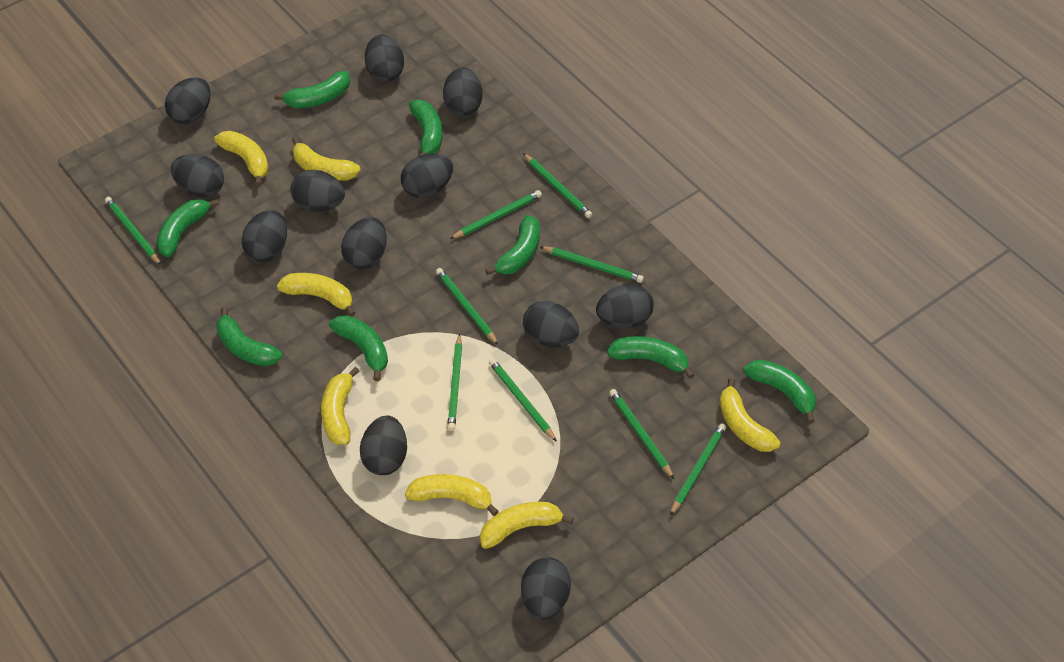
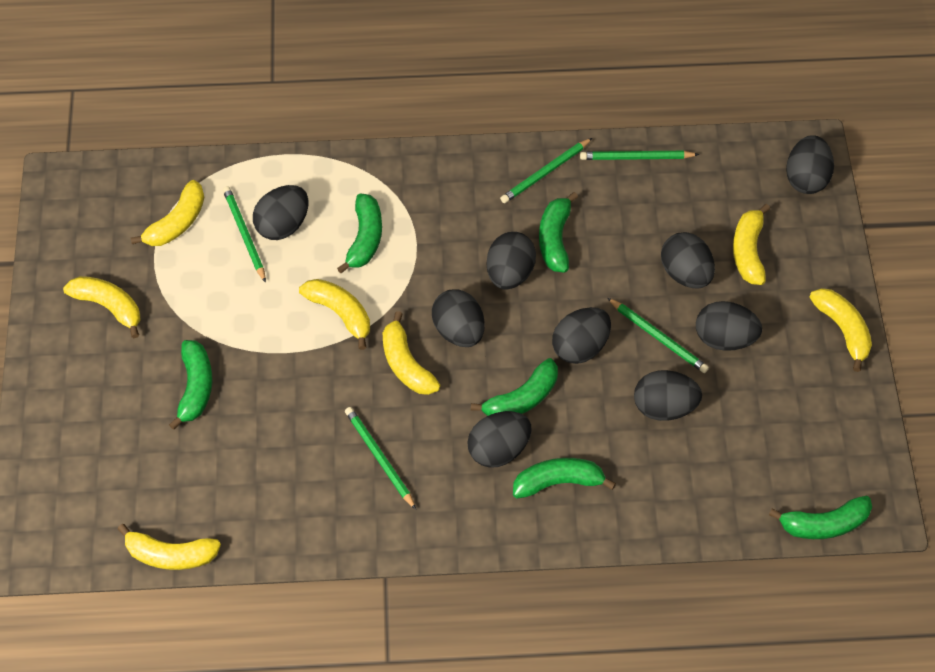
black egg: 12 -> 9
green banana: 8 -> 6
green pencil: 9 -> 5

